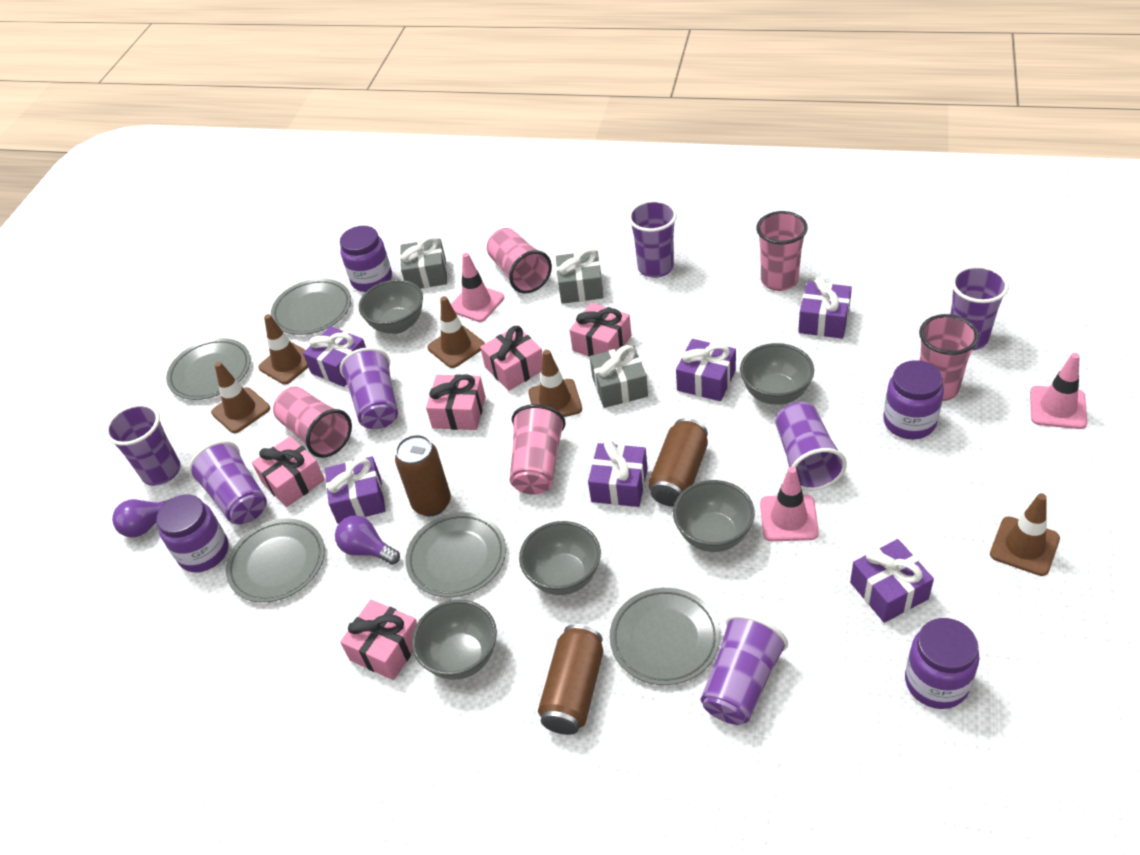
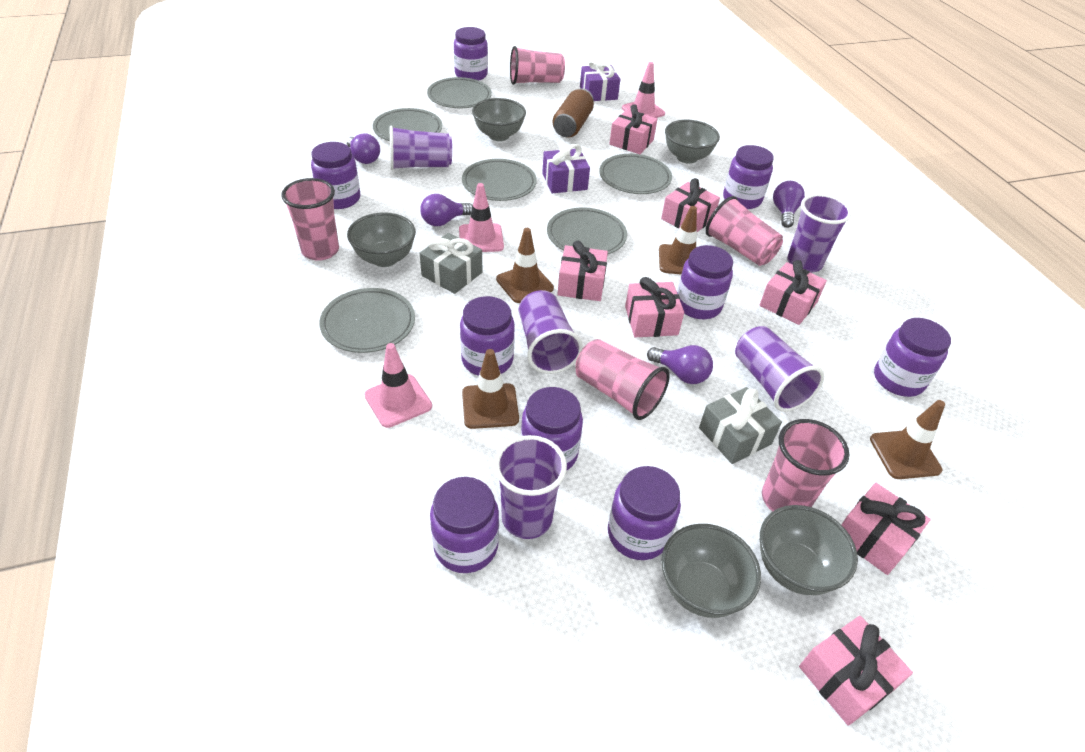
brown can: 3 -> 1
brown traffic cone: 5 -> 4
grey gift: 3 -> 2
grey plate: 5 -> 6
pink gift: 5 -> 7
purple cup: 7 -> 5
purple gift: 6 -> 2
purple jar: 4 -> 9
purple light bulb: 2 -> 4

